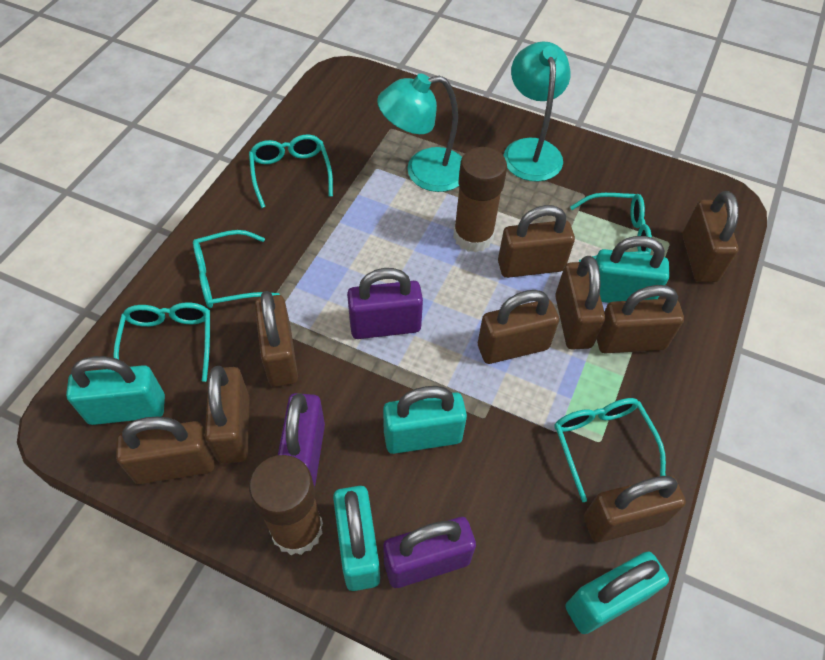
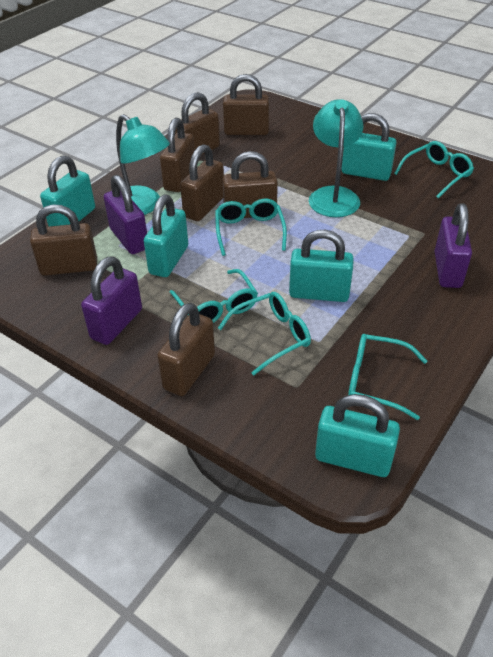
brown glue stick: 2 -> 0
brown padlock: 9 -> 7

